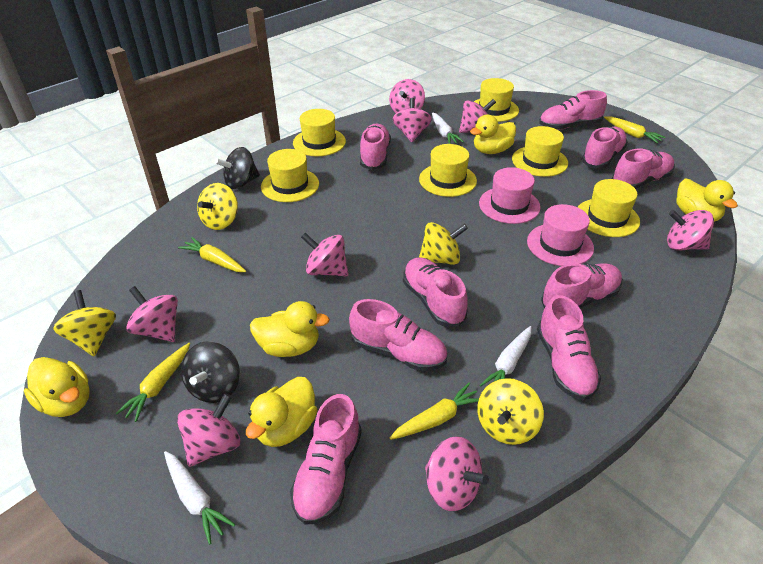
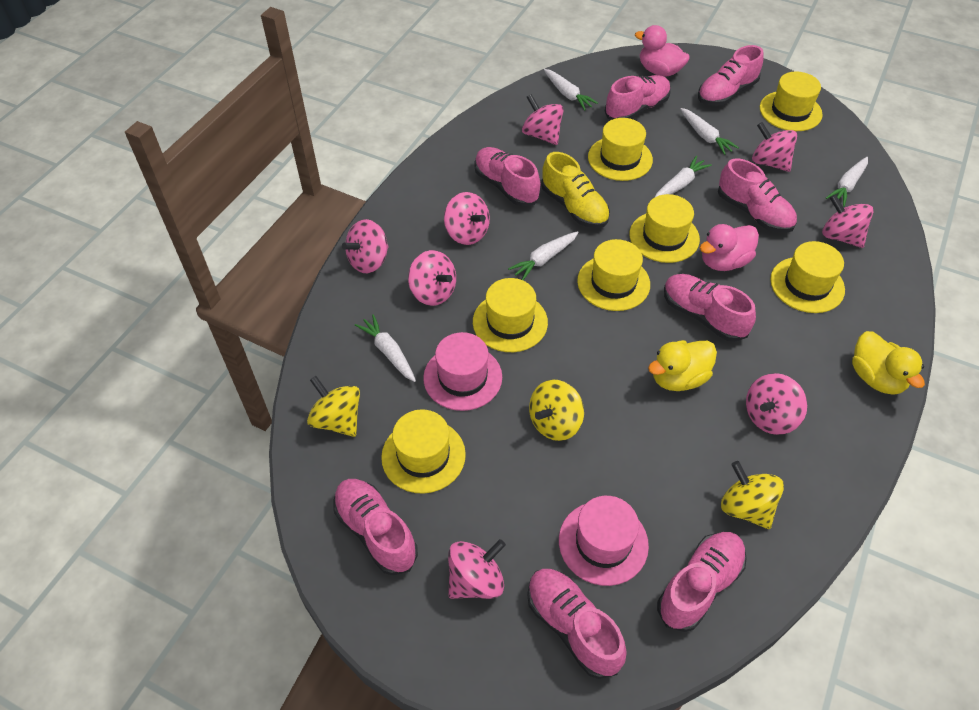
black spinning top: 2 -> 0
pink duck: 0 -> 2
pink shoe: 9 -> 8
white carrot: 3 -> 6
yellow carrot: 4 -> 0
yellow duck: 5 -> 2
yellow hat: 6 -> 7
yellow shoe: 0 -> 1
yellow spinning top: 4 -> 3

